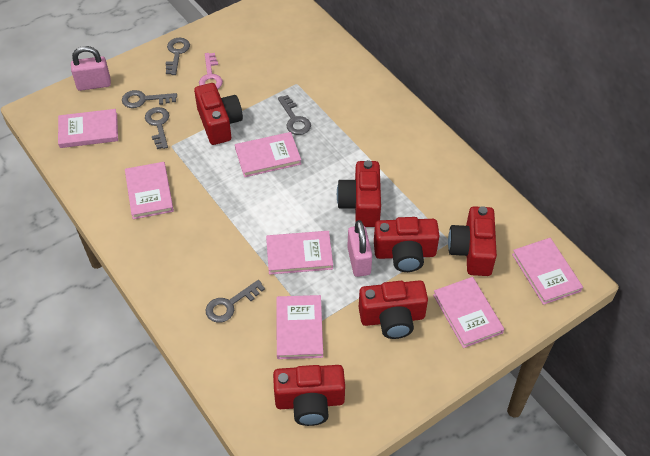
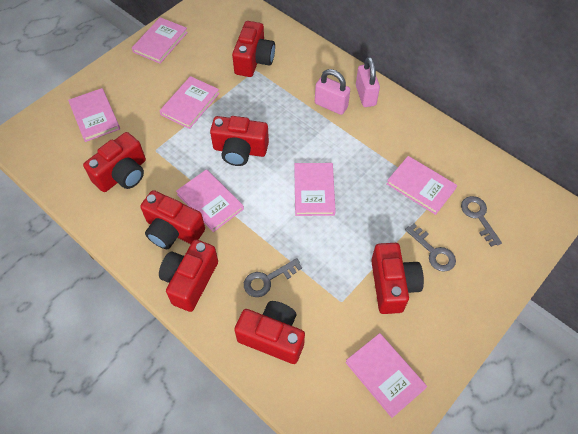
grey key: 5 -> 3
pink key: 1 -> 0
red camera: 6 -> 7

